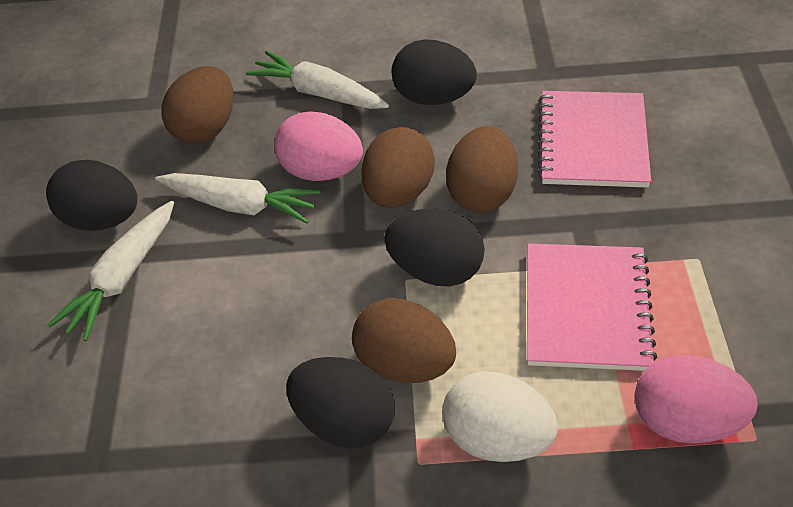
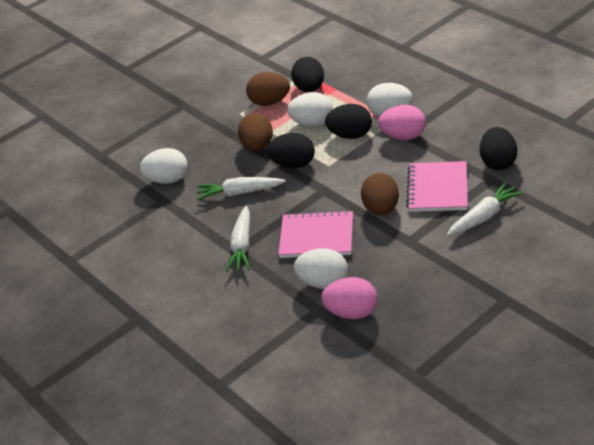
brown egg: 4 -> 3
white egg: 1 -> 4

